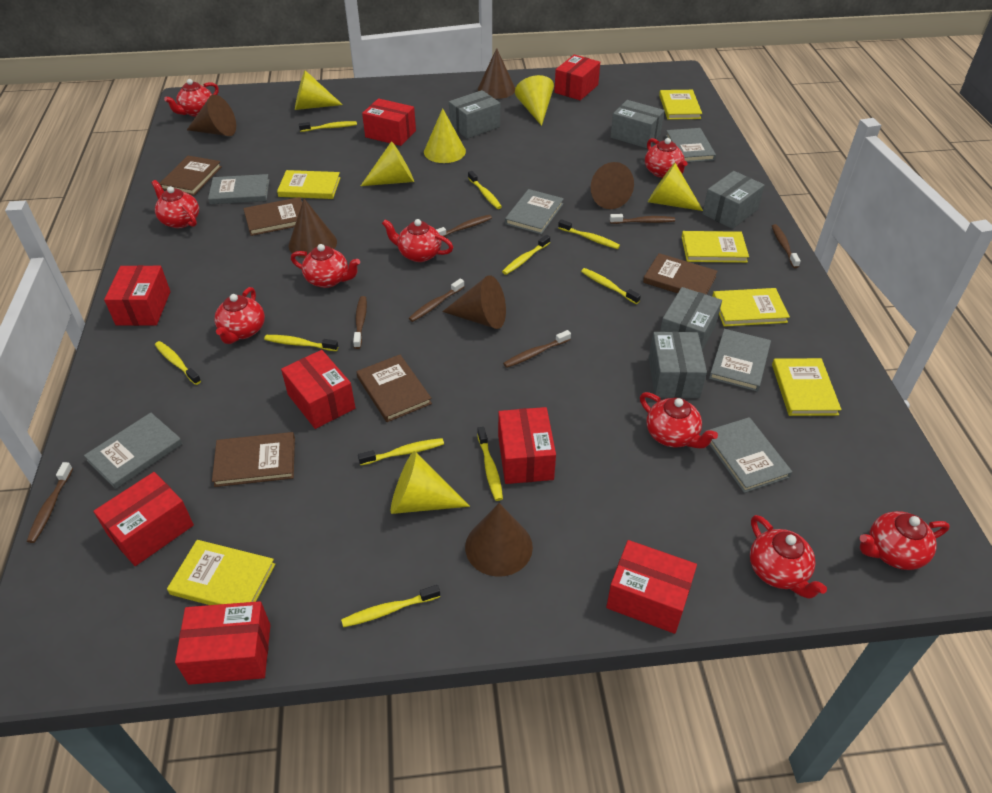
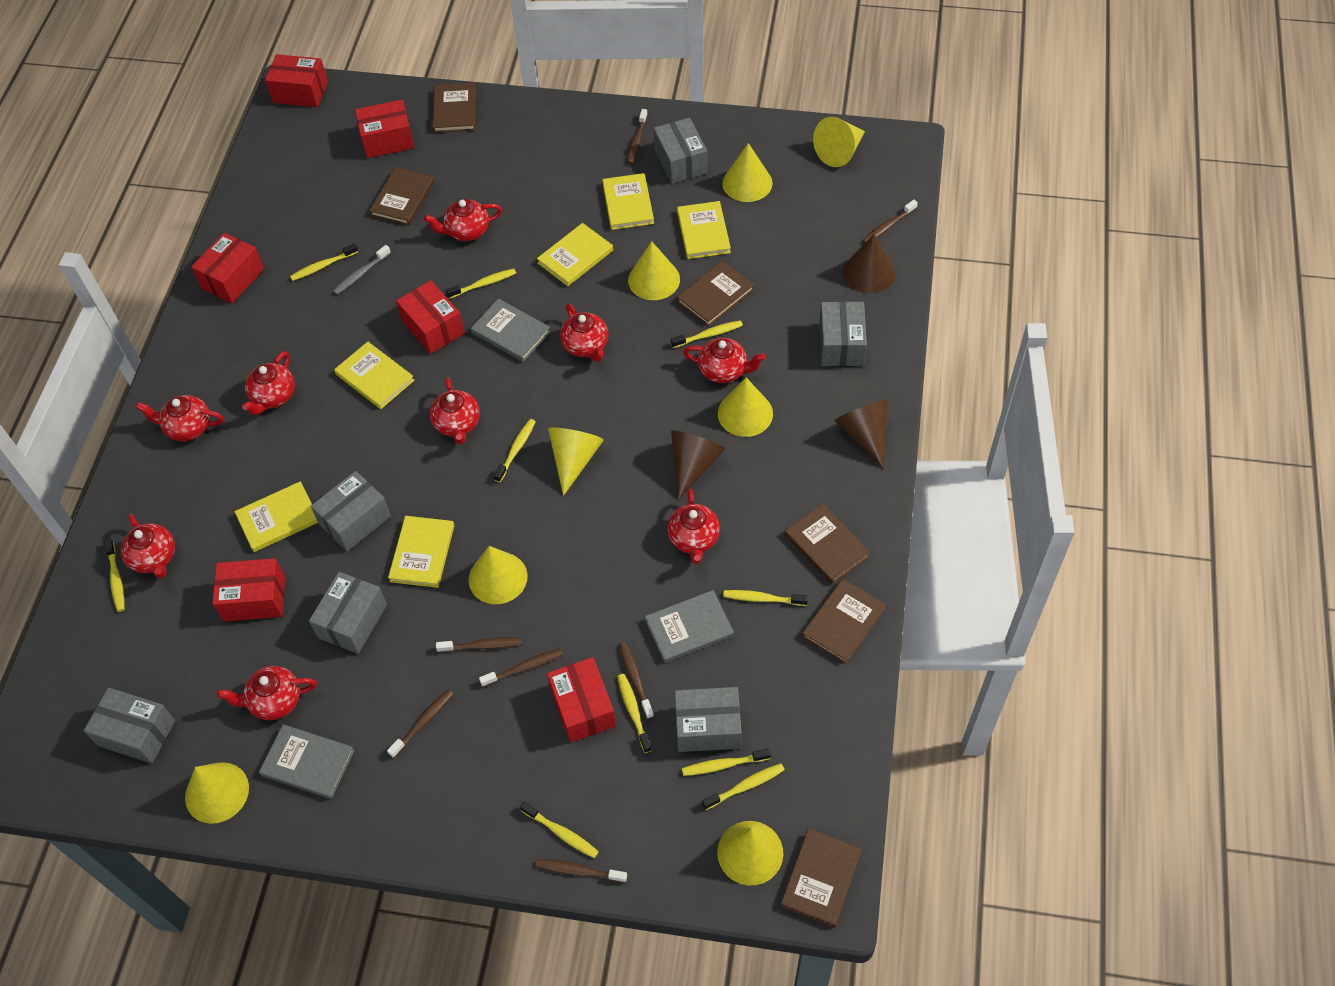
brown book: 5 -> 6
brown cone: 6 -> 3
grey book: 6 -> 3
grey box: 5 -> 6
grey toothbrush: 0 -> 1
red box: 8 -> 6
yellow cone: 6 -> 8

